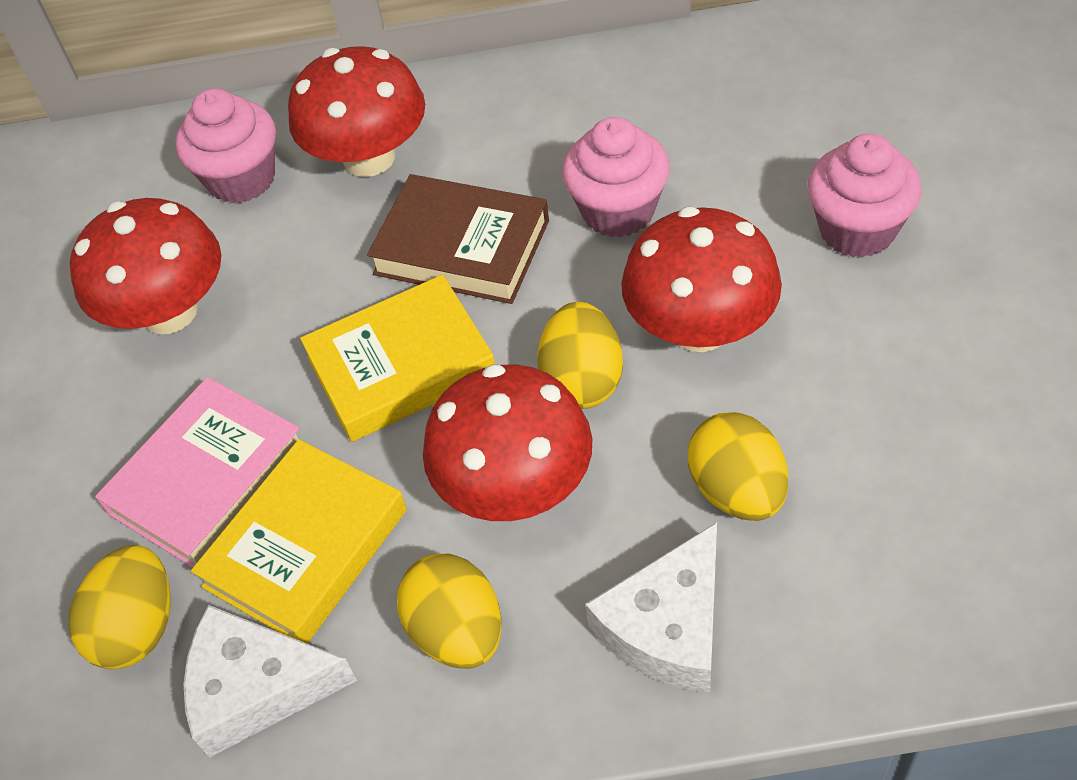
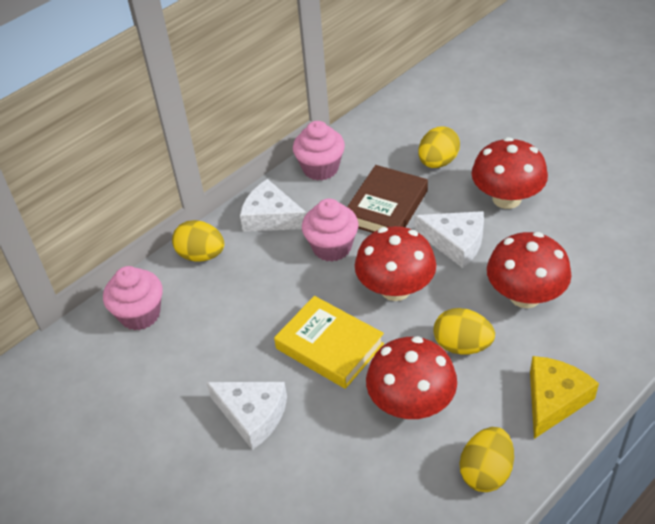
pink book: 1 -> 0
white cheese: 2 -> 3
yellow book: 2 -> 1
yellow cheese: 0 -> 1

